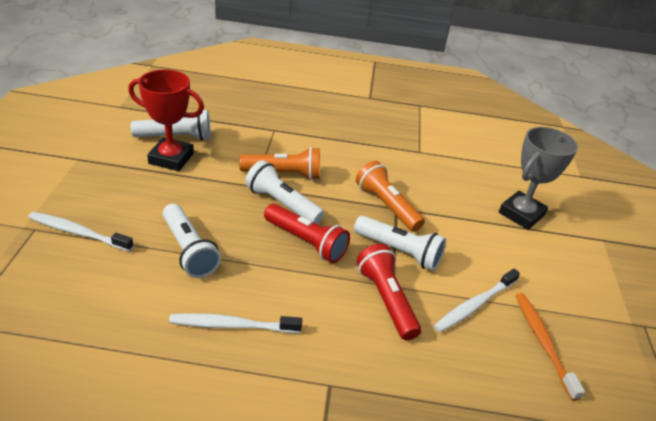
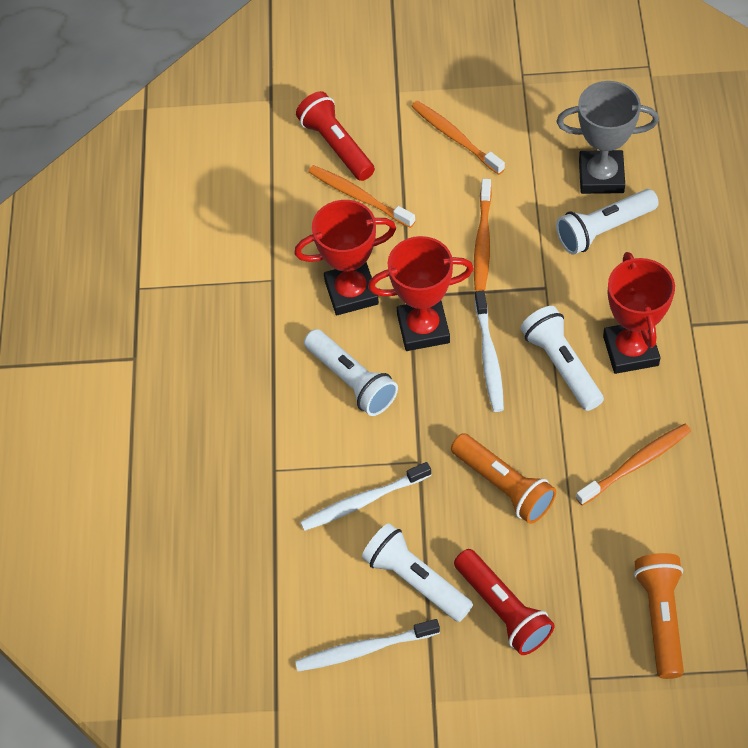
orange toothbrush: 1 -> 4
red trophy: 1 -> 3

